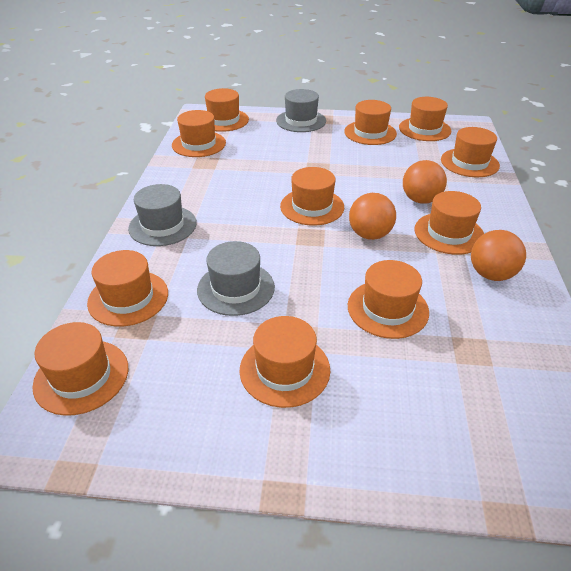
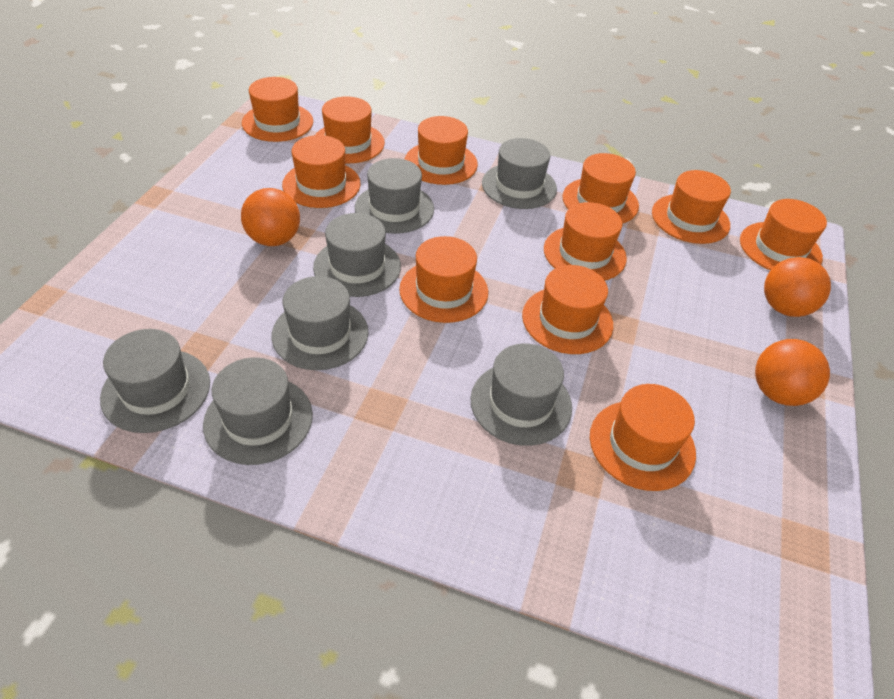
grey hat: 3 -> 7

